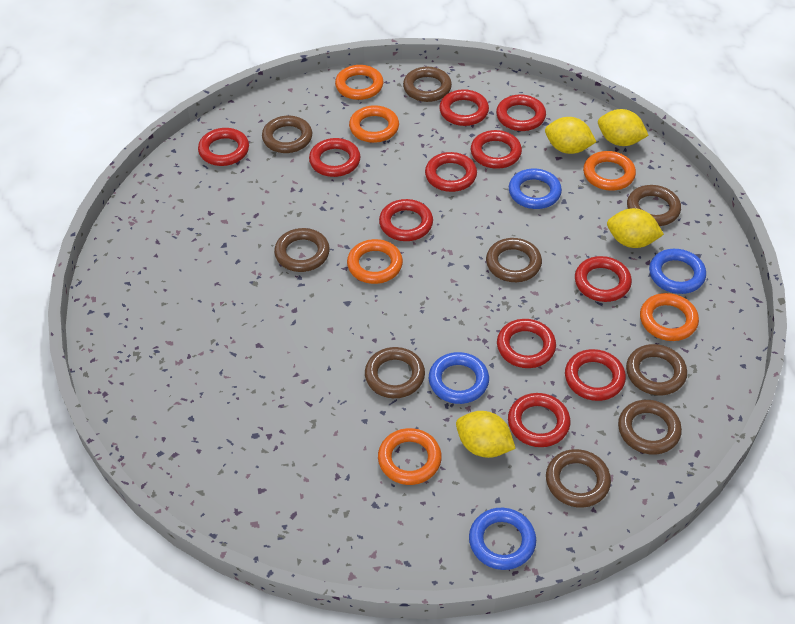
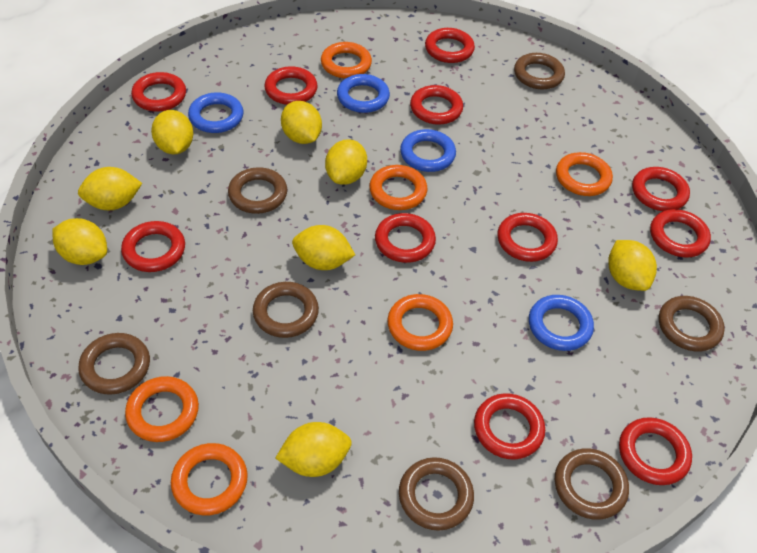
brown ring: 9 -> 7
yellow lemon: 4 -> 8

